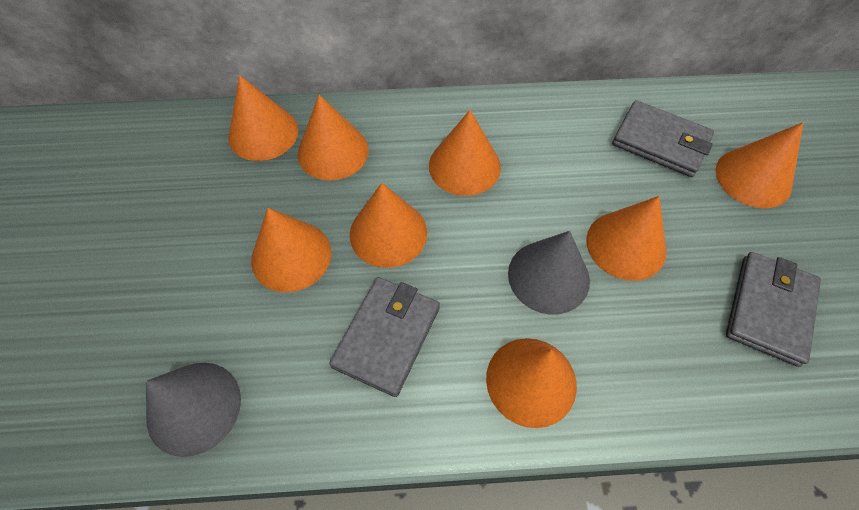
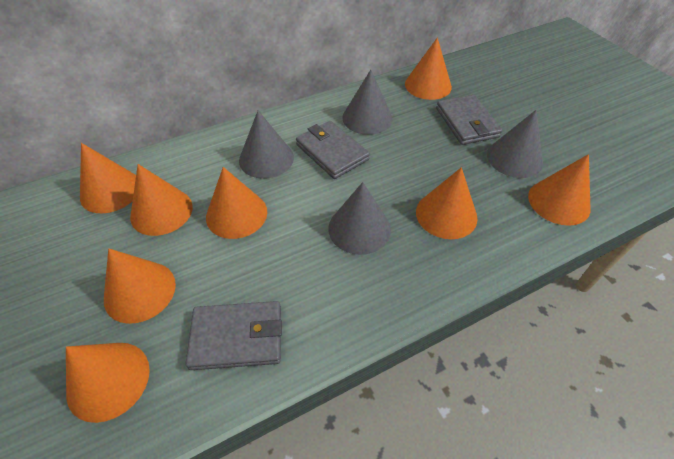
grey cone: 2 -> 4

